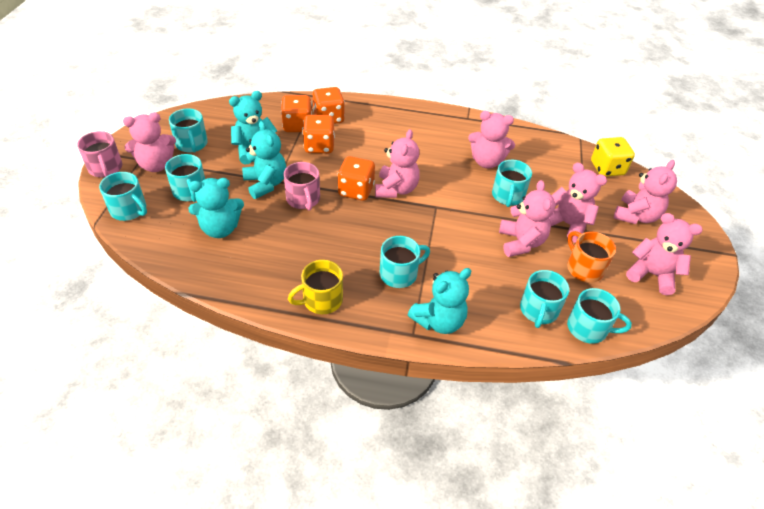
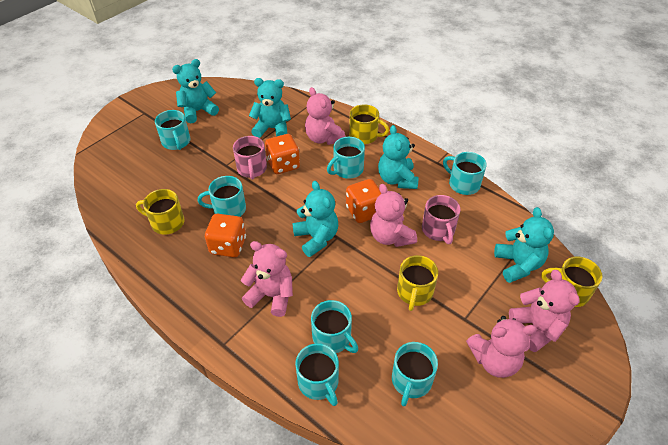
orange dice: 4 -> 3
orange mug: 1 -> 0
pink teddy bear: 7 -> 5
turquoise teddy bear: 4 -> 5
yellow dice: 1 -> 0
yellow mug: 1 -> 4

